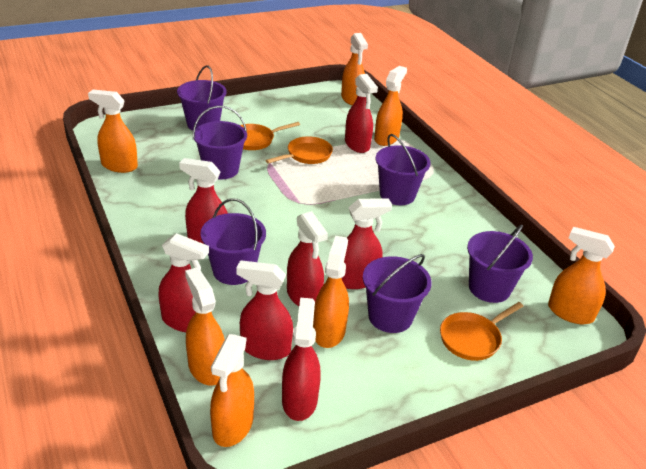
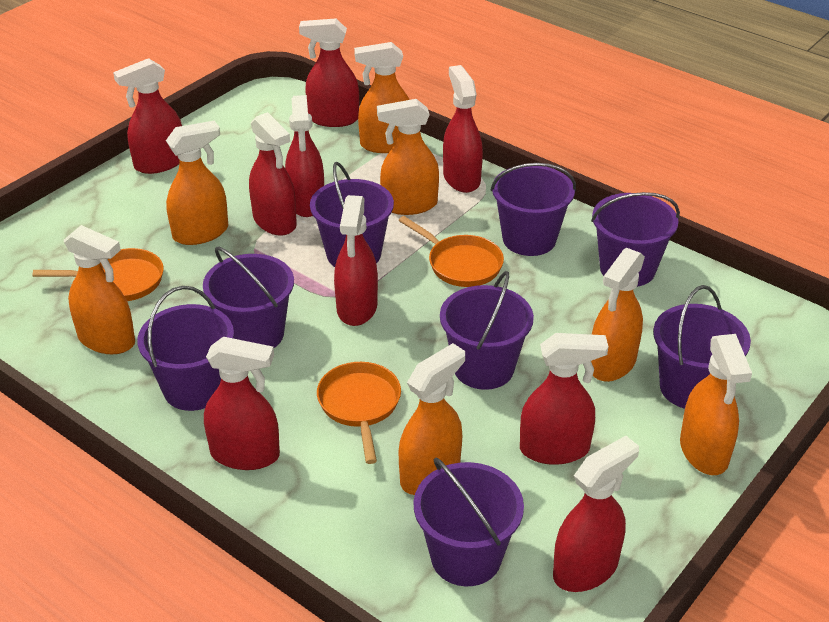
purple bucket: 6 -> 8
red spray bottle: 7 -> 9

